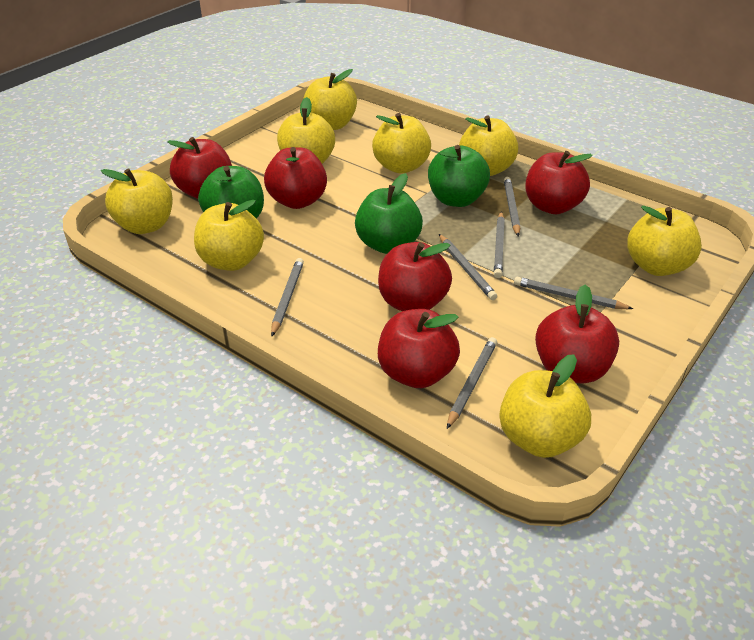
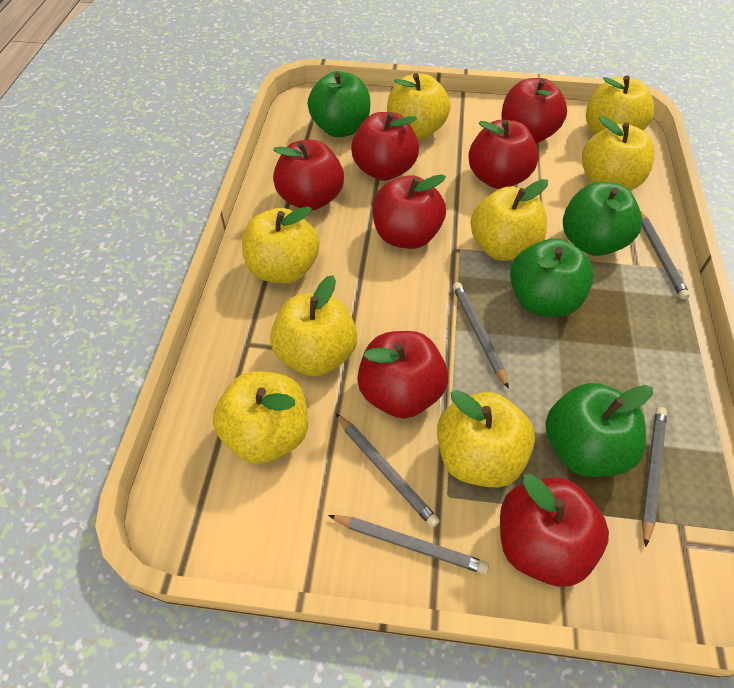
green apple: 3 -> 4
grey pencil: 6 -> 5
red apple: 6 -> 7

